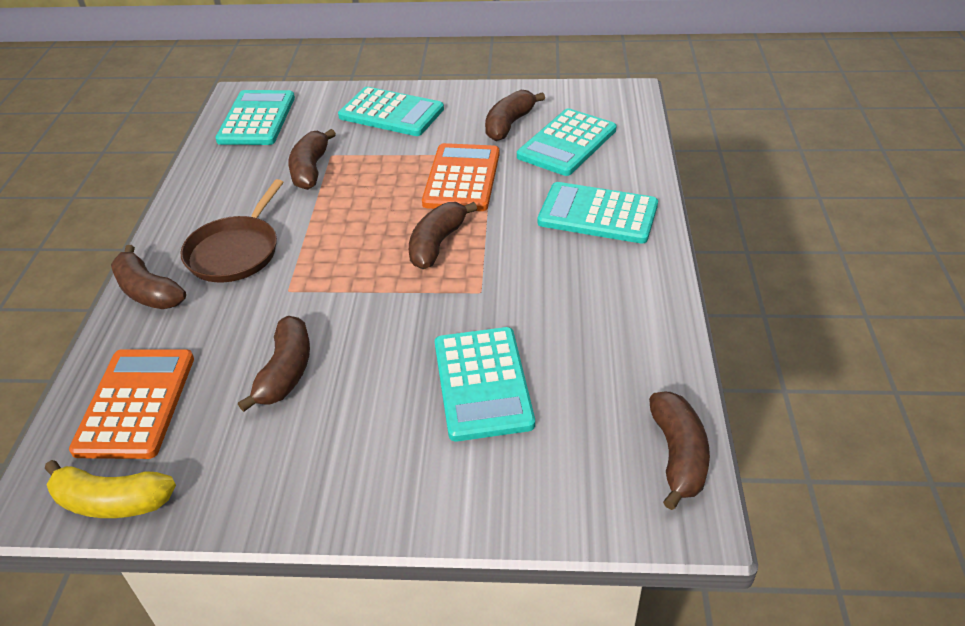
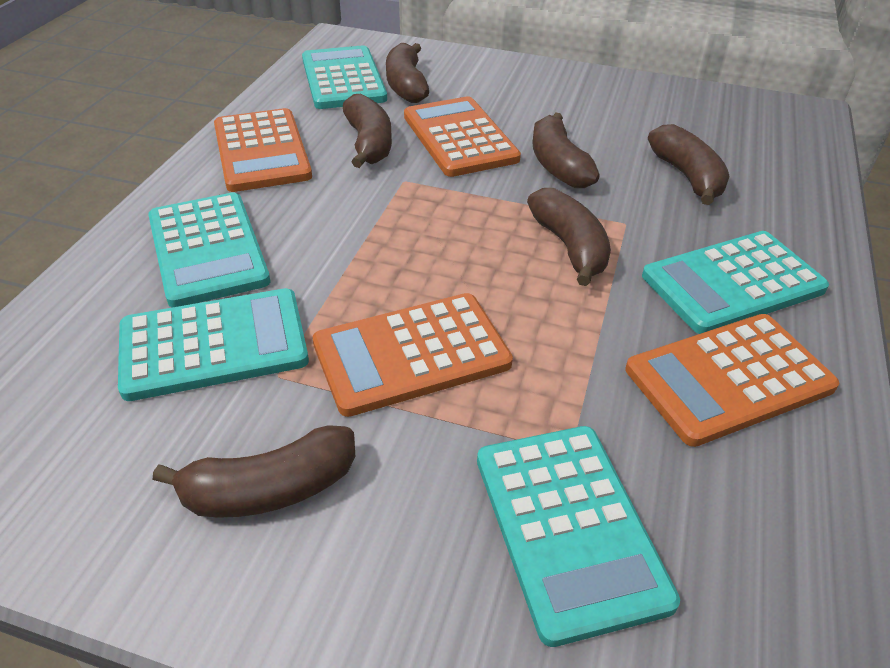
brown pan: 1 -> 0
orange calculator: 2 -> 4
yellow banana: 1 -> 0

